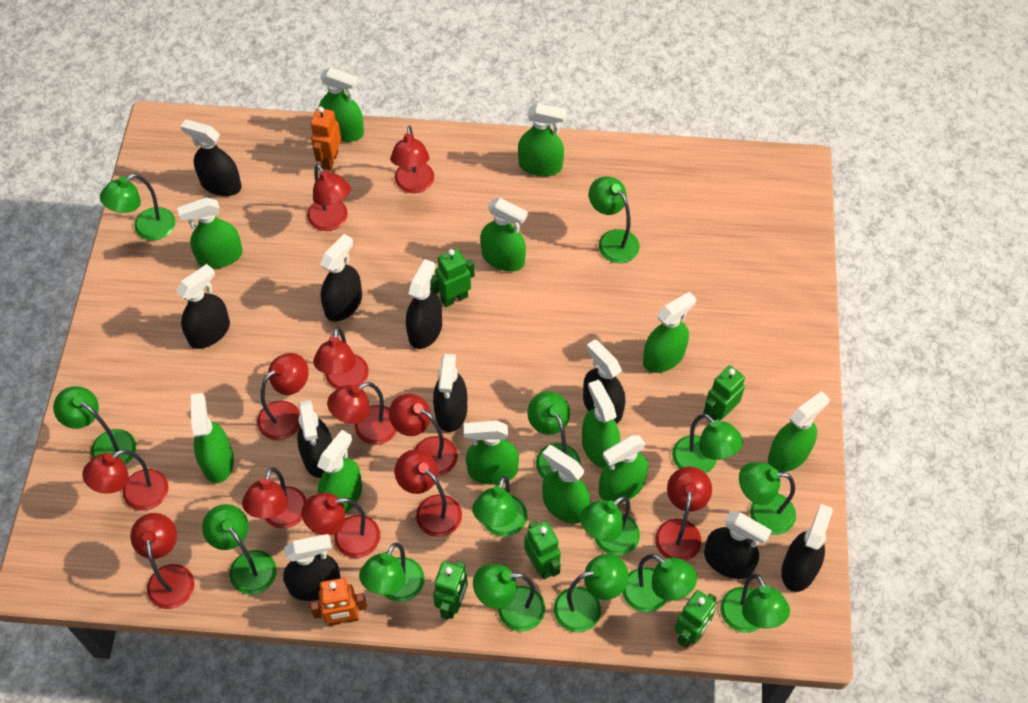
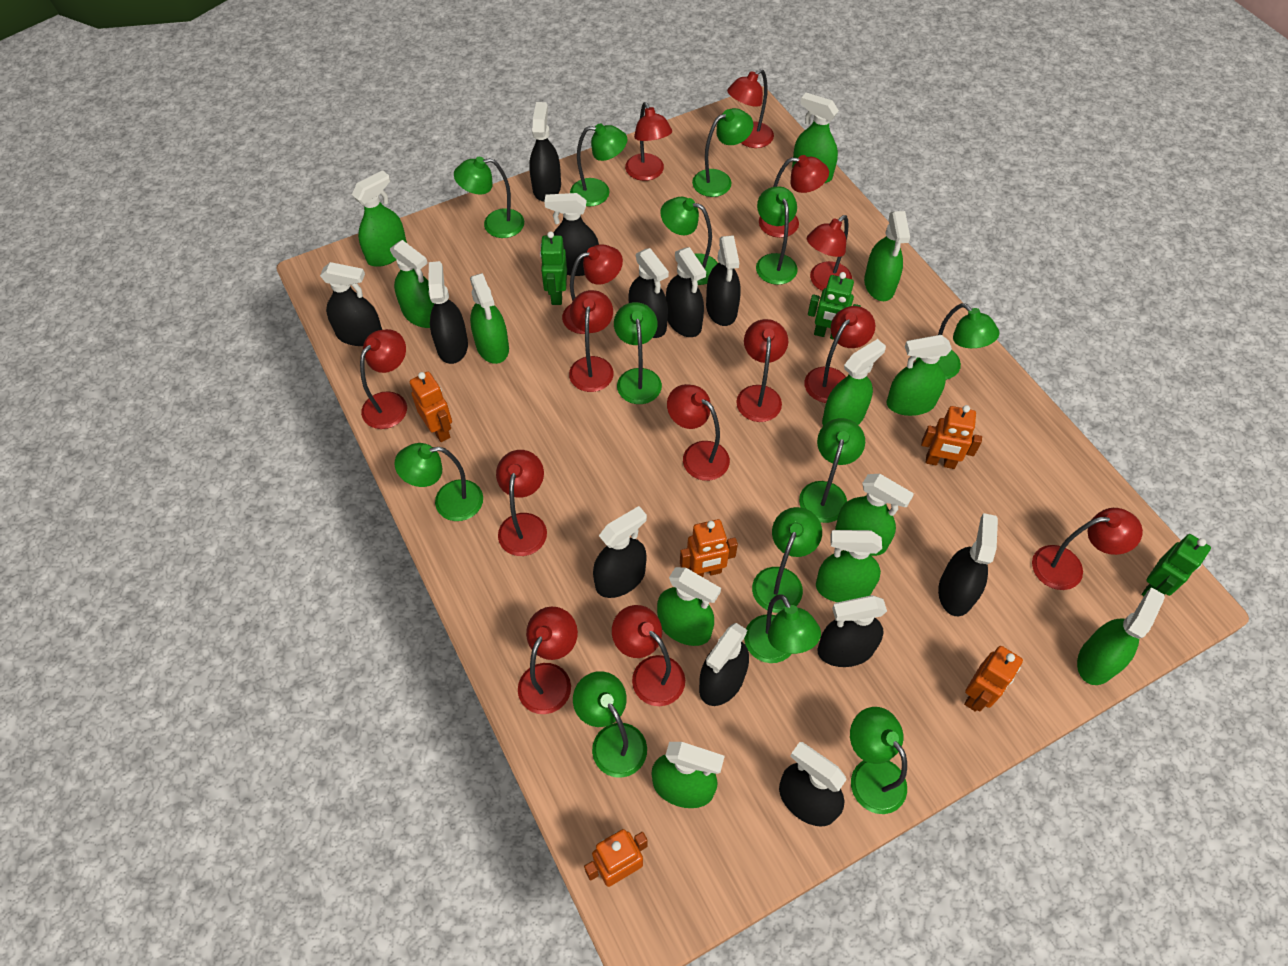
black spray bottle: 10 -> 12
green lamp: 14 -> 13
green robot: 5 -> 3
orange robot: 2 -> 5
red lamp: 12 -> 14

